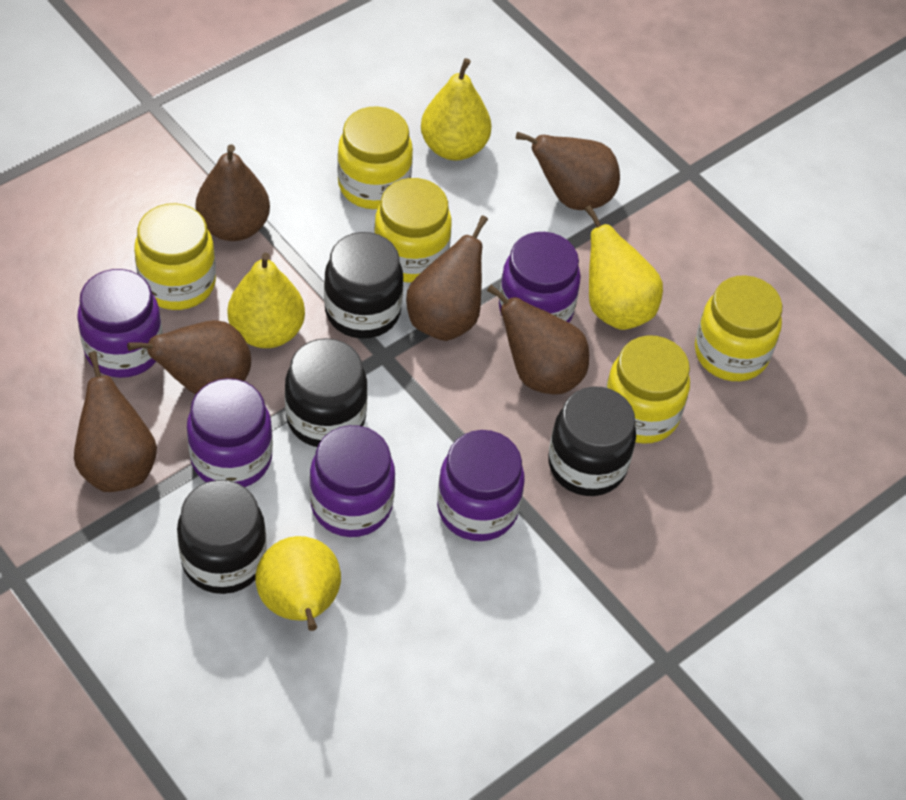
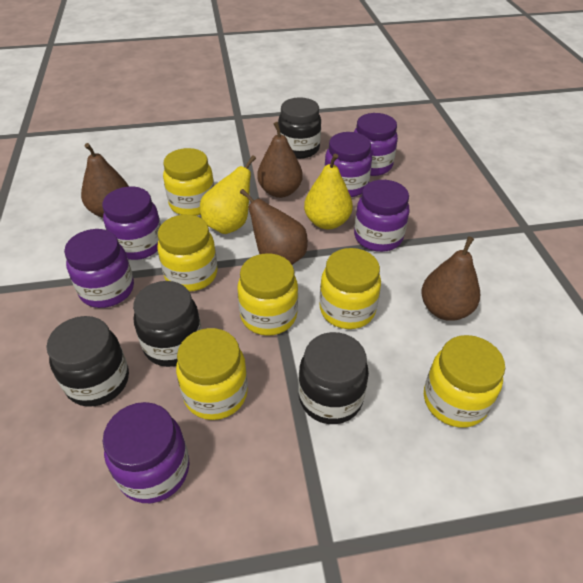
brown pear: 6 -> 4
purple jar: 5 -> 6
yellow jar: 5 -> 6
yellow pear: 4 -> 2

